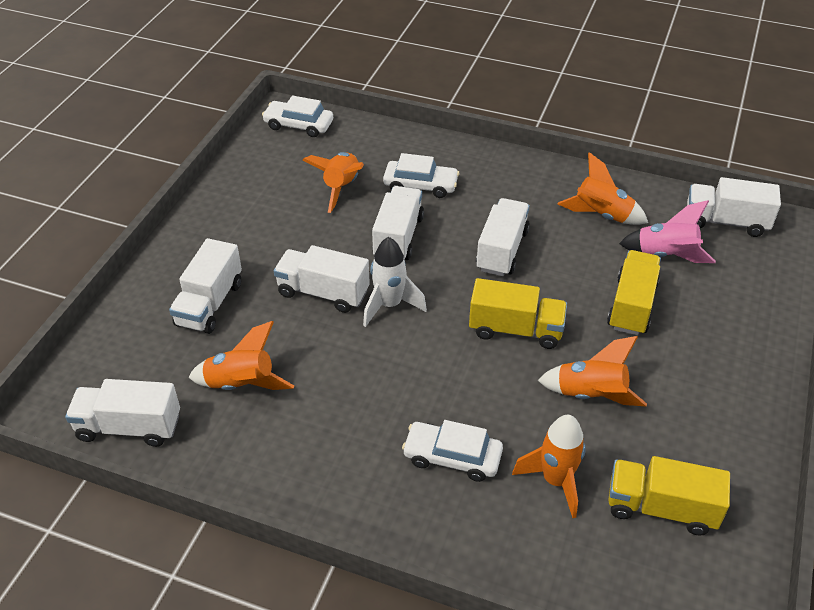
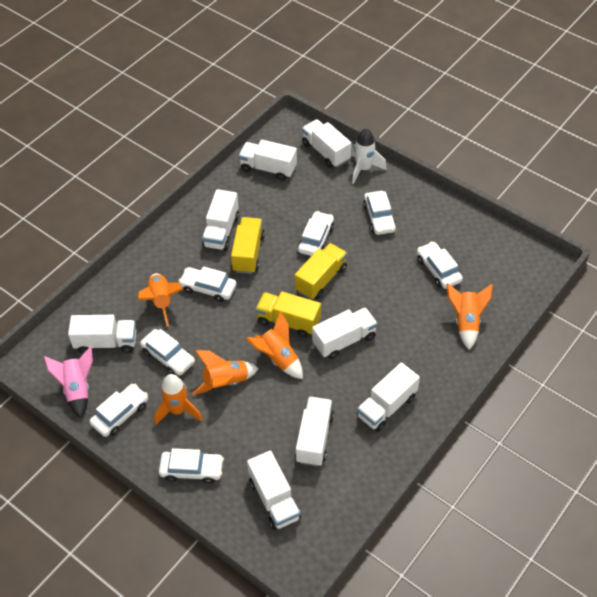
white car: 3 -> 7
white truck: 6 -> 8

